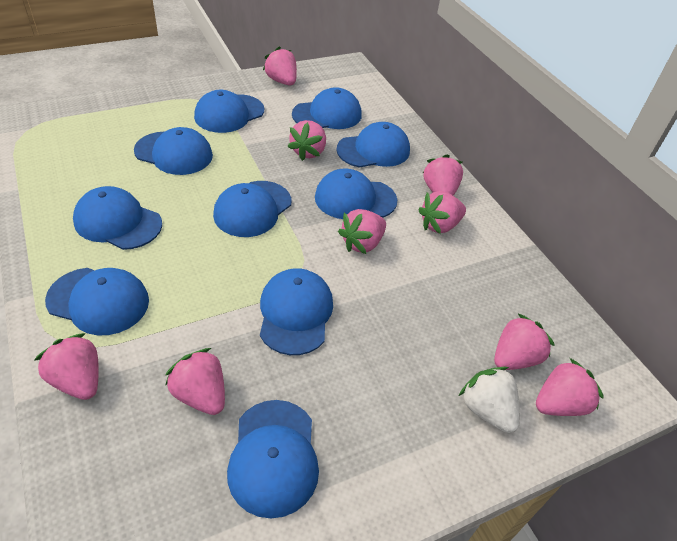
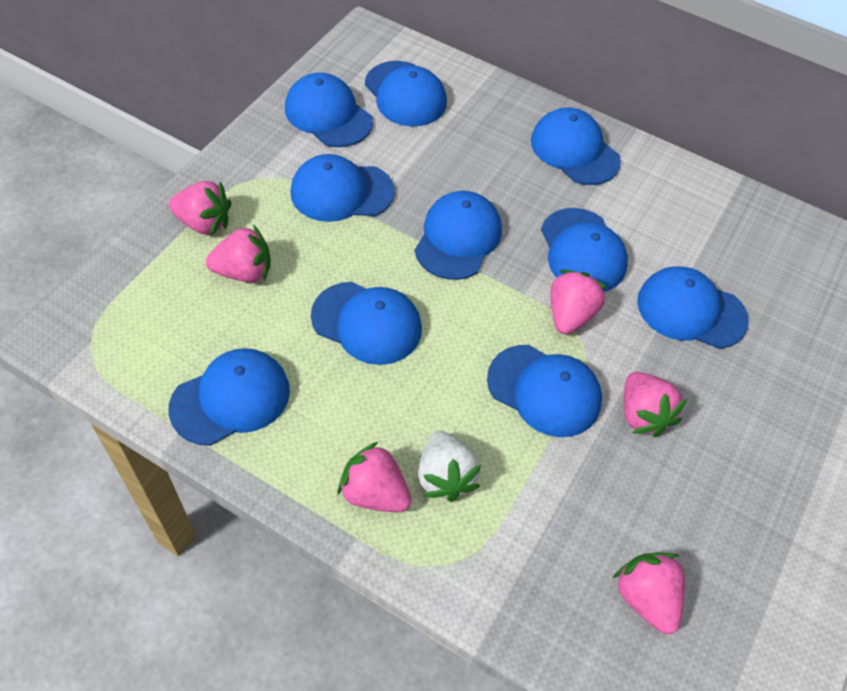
pink strawberry: 9 -> 6

